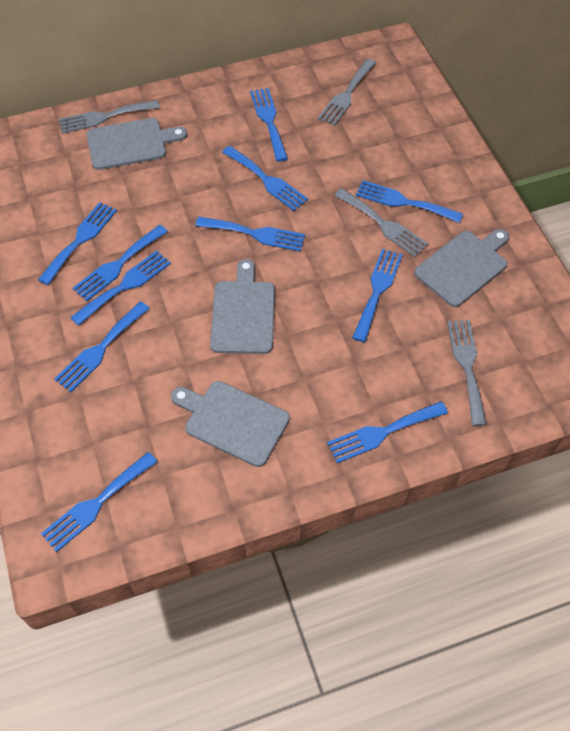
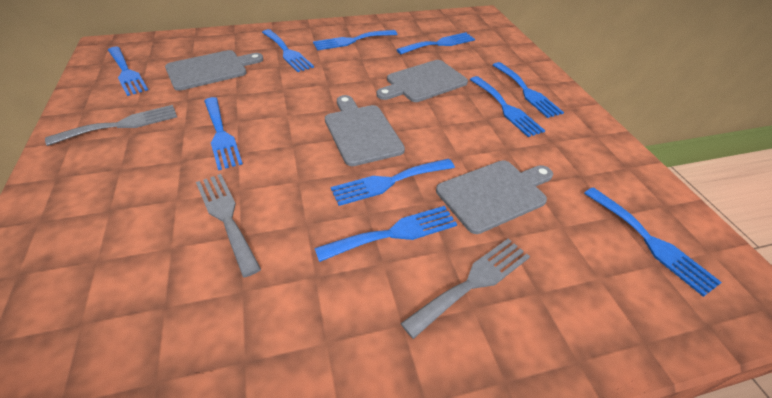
blue fork: 11 -> 10
grey fork: 4 -> 3

